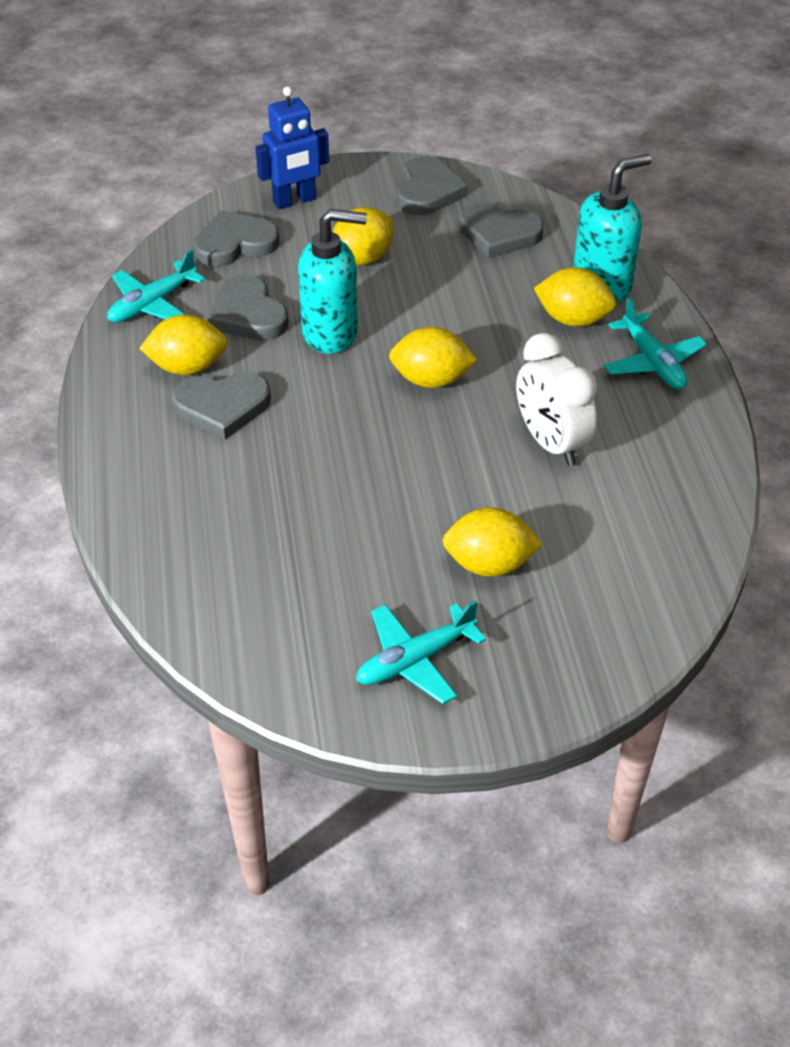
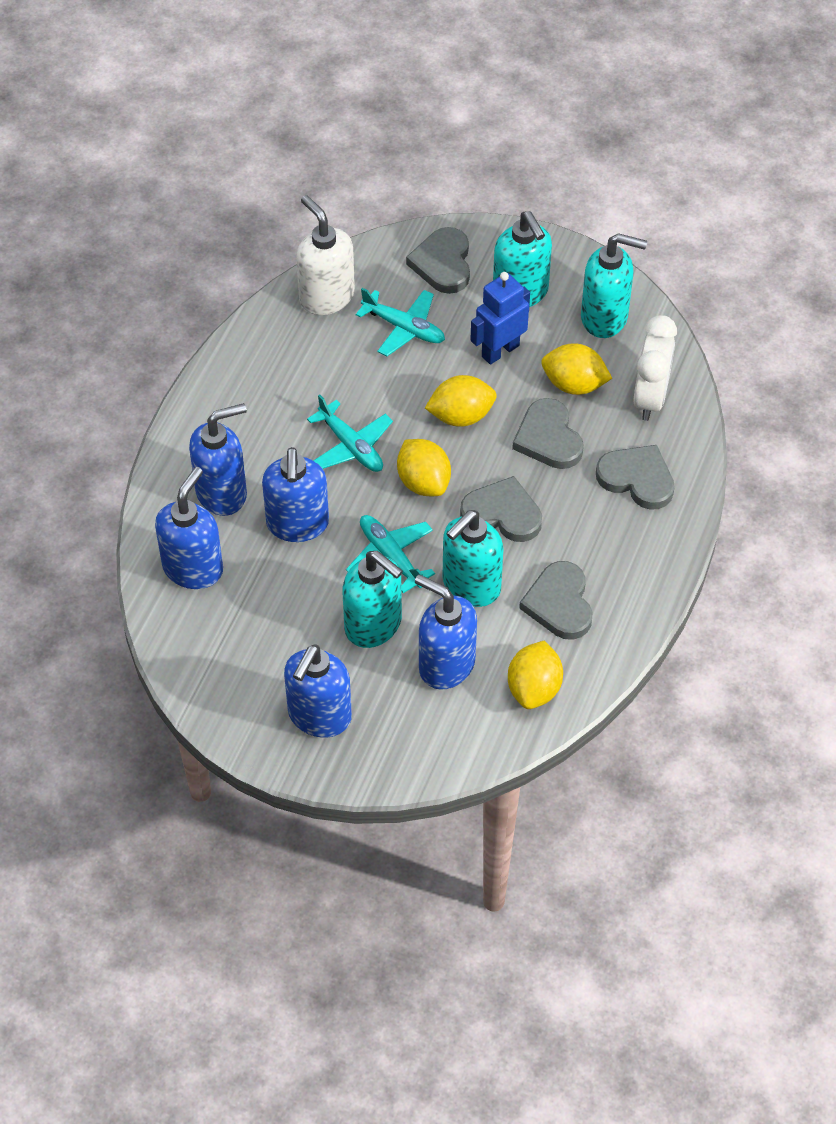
blue soap dispenser: 0 -> 5
turquoise soap dispenser: 2 -> 4
white soap dispenser: 0 -> 1
yellow lemon: 5 -> 4

